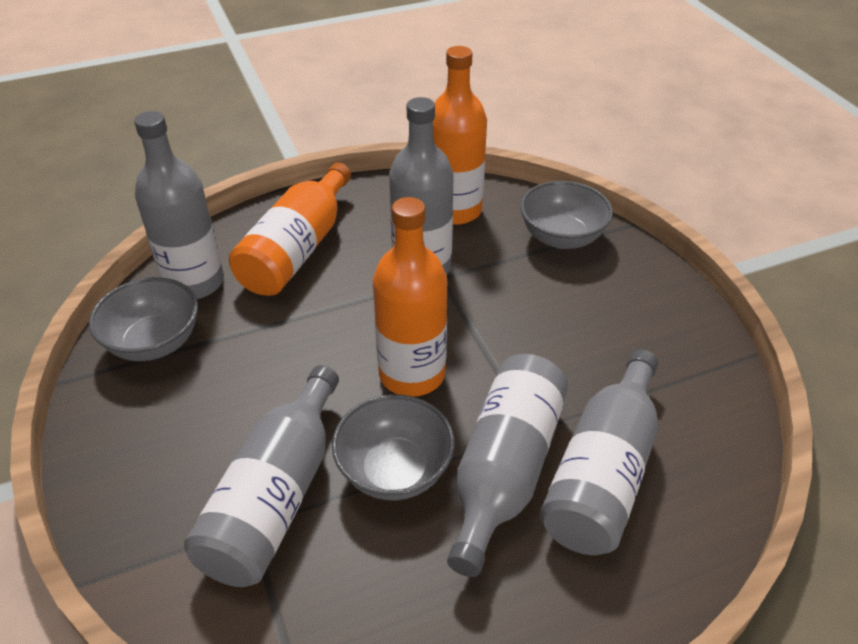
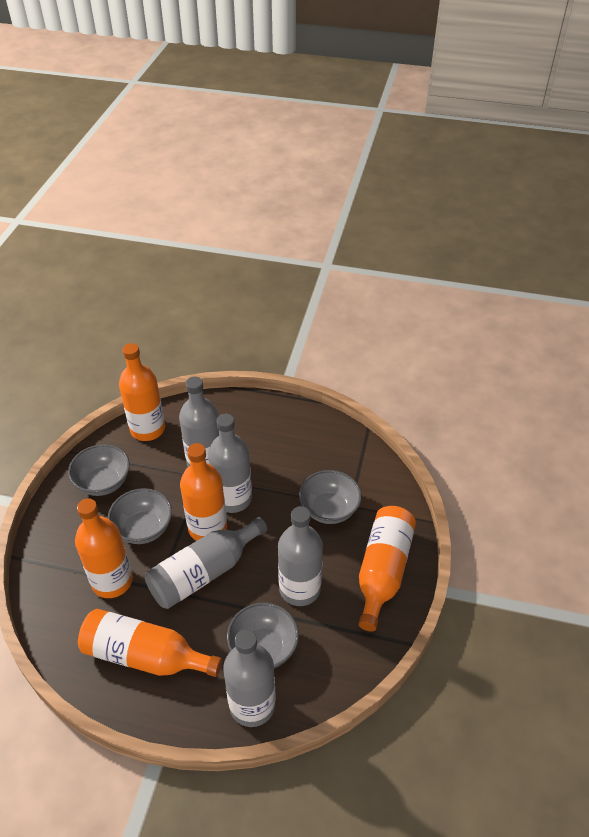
grey bowl: 3 -> 4
orange bottle: 3 -> 5

